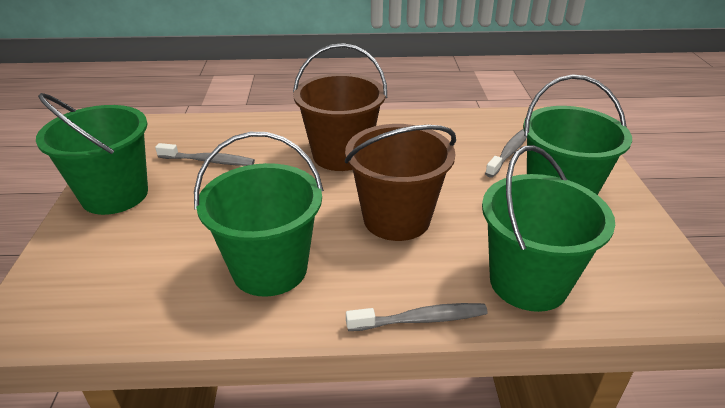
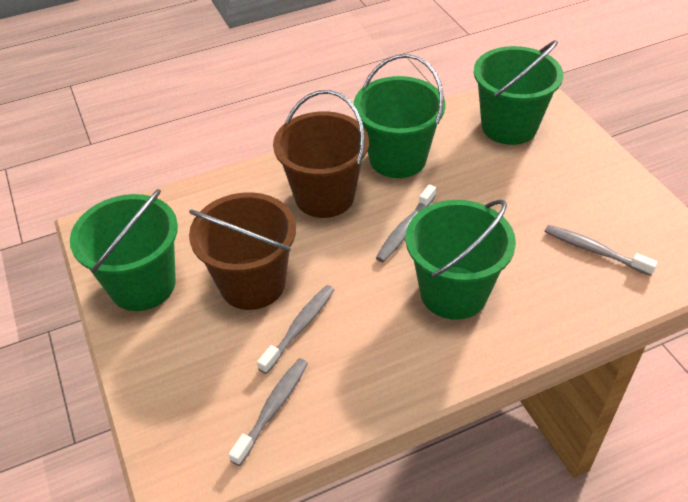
grey toothbrush: 3 -> 4

